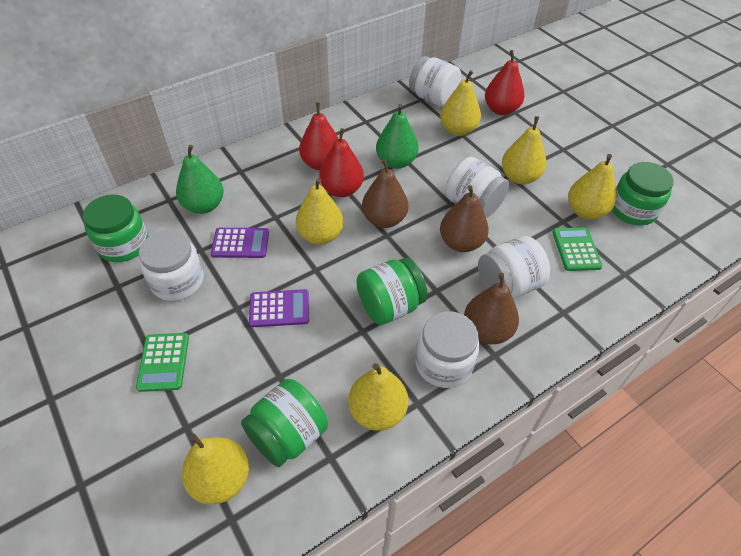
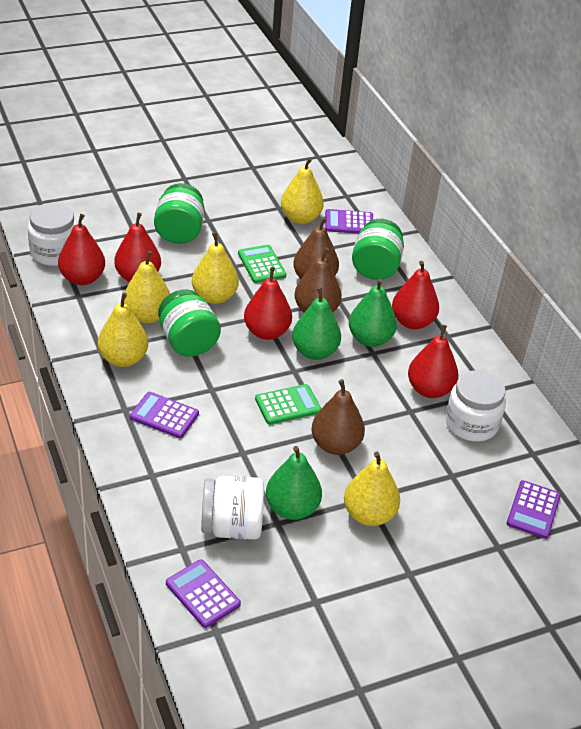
green jar: 4 -> 3
green pear: 2 -> 3
purple calculator: 2 -> 4
red pear: 3 -> 5
white jar: 5 -> 3
yellow pear: 6 -> 5

